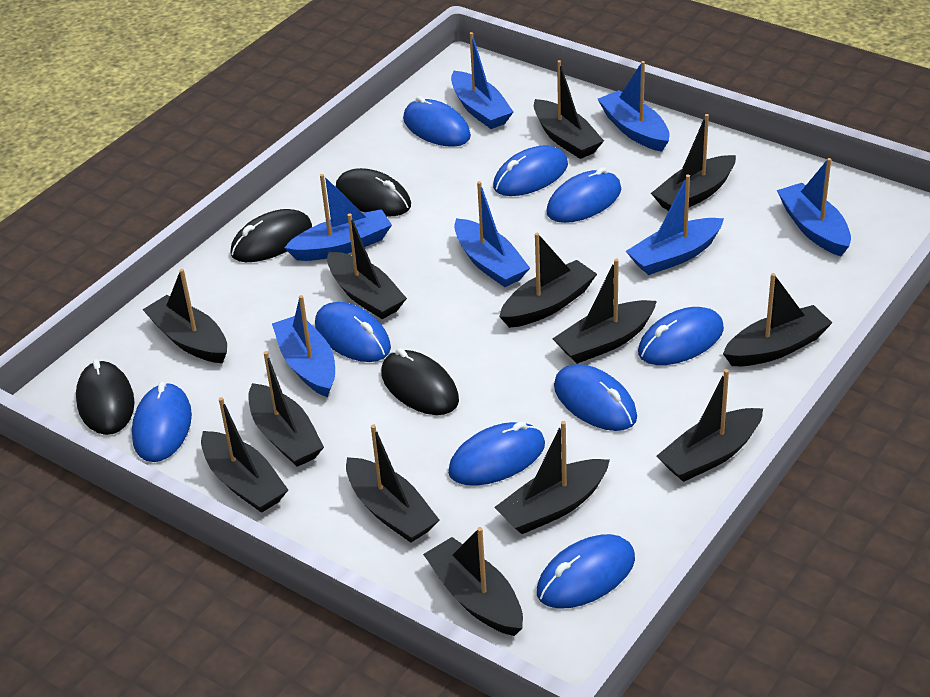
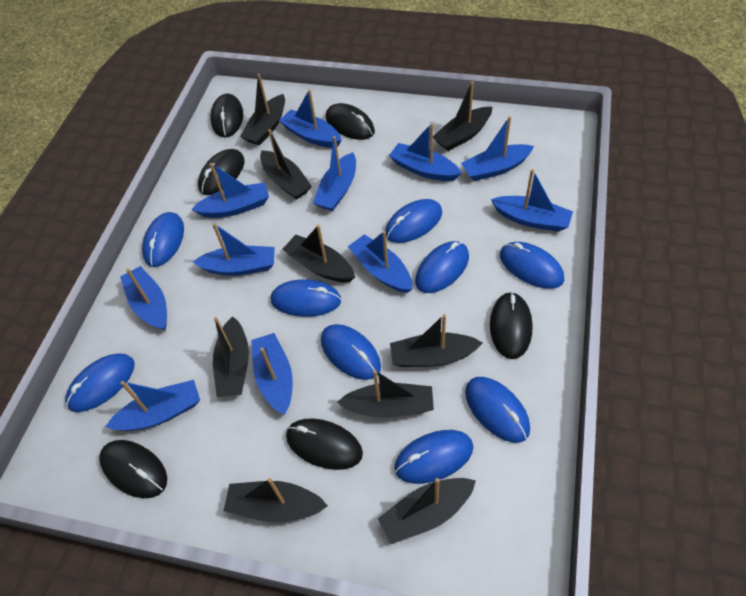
black boat: 13 -> 9
black mouse: 4 -> 6
blue boat: 7 -> 11

